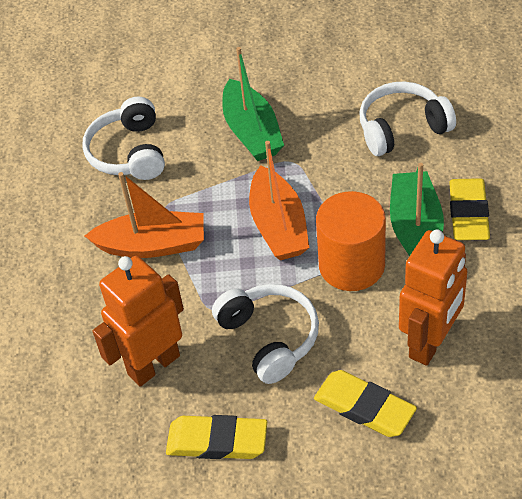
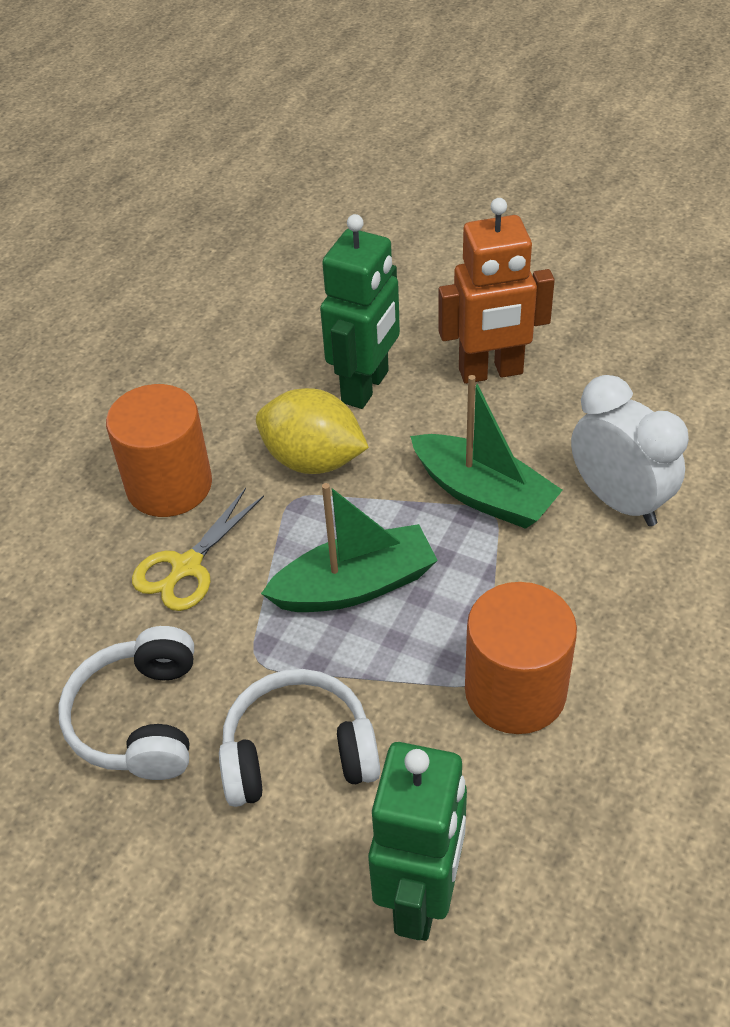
green robot: 0 -> 2
orange boat: 2 -> 0
orange cylinder: 1 -> 2
orange robot: 2 -> 1
white clock: 0 -> 1
white headphones: 3 -> 2
yellow eraser: 3 -> 0
yellow lemon: 0 -> 1
yellow scissors: 0 -> 1

